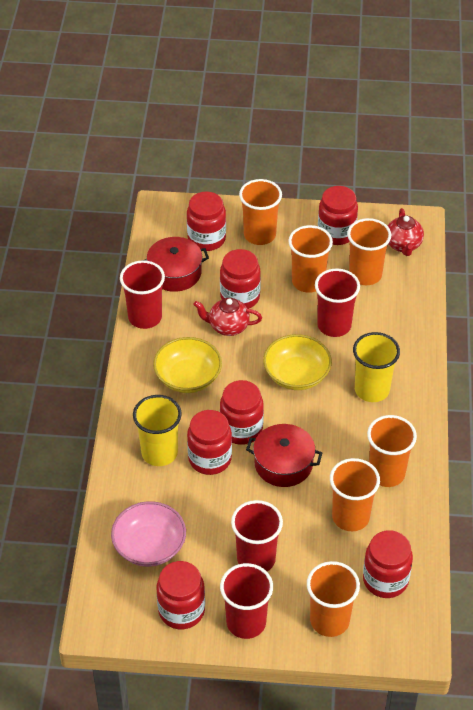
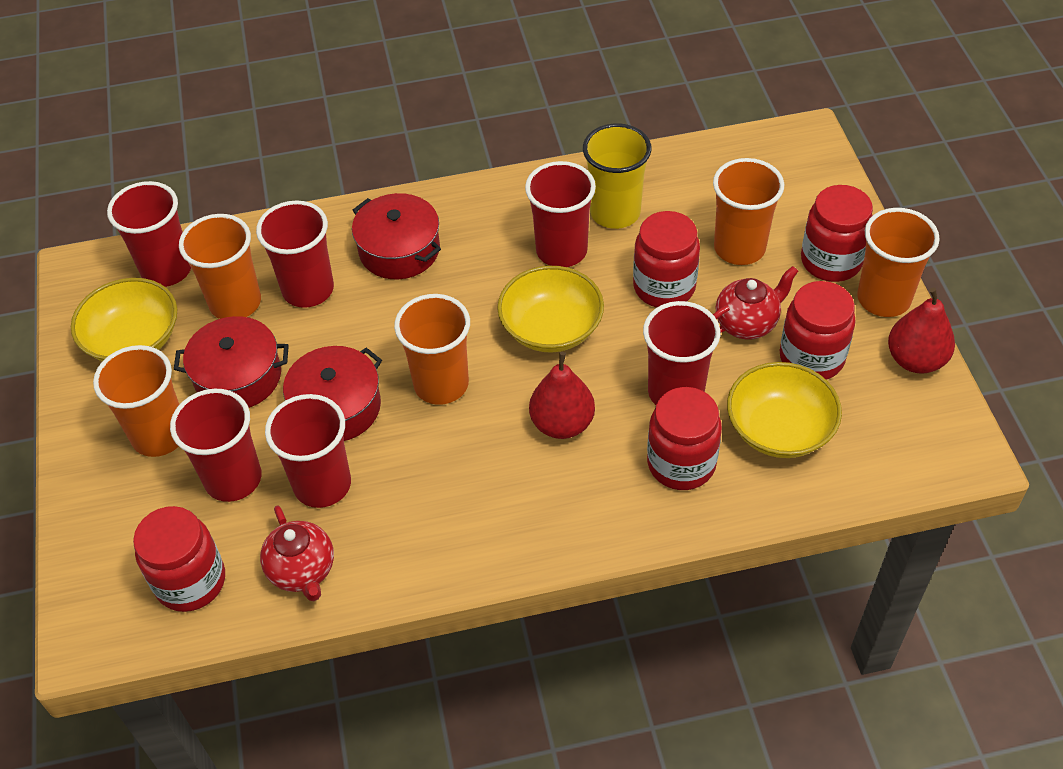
orange cup: 6 -> 5
pink bowl: 1 -> 0
red cup: 4 -> 6
red jar: 7 -> 5
red pear: 0 -> 2
red pot: 2 -> 3
yellow bowl: 2 -> 3
yellow cup: 2 -> 1

